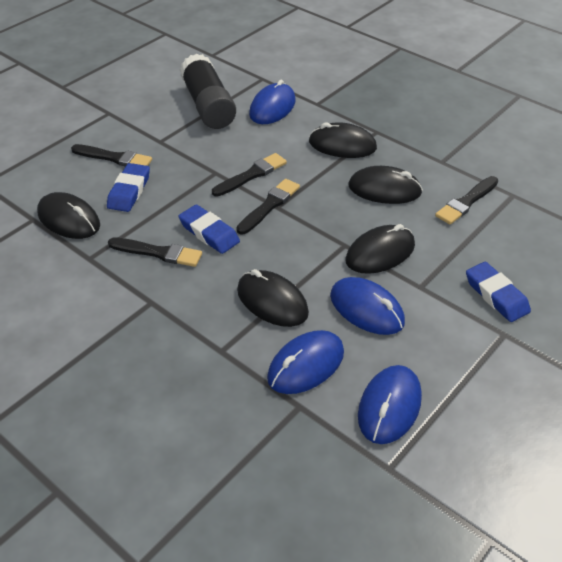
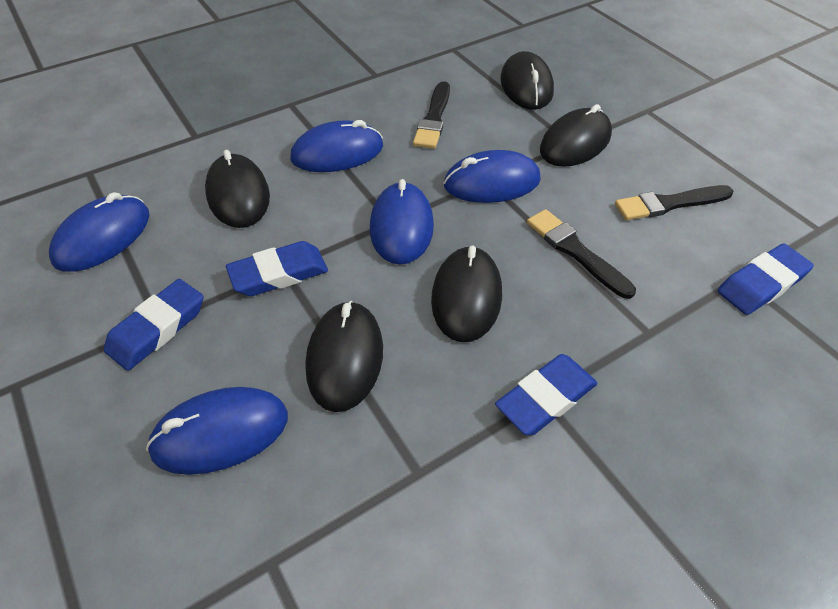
black brush: 5 -> 3
black glue stick: 1 -> 0
blue eraser: 3 -> 4
blue mouse: 4 -> 5

